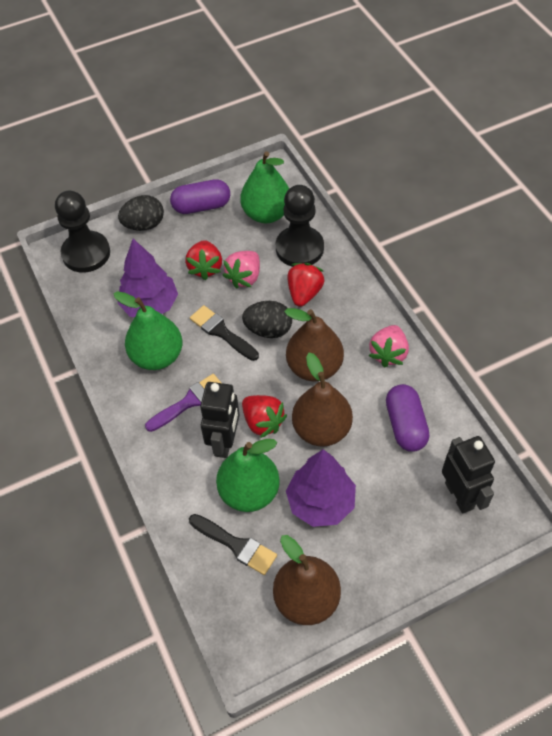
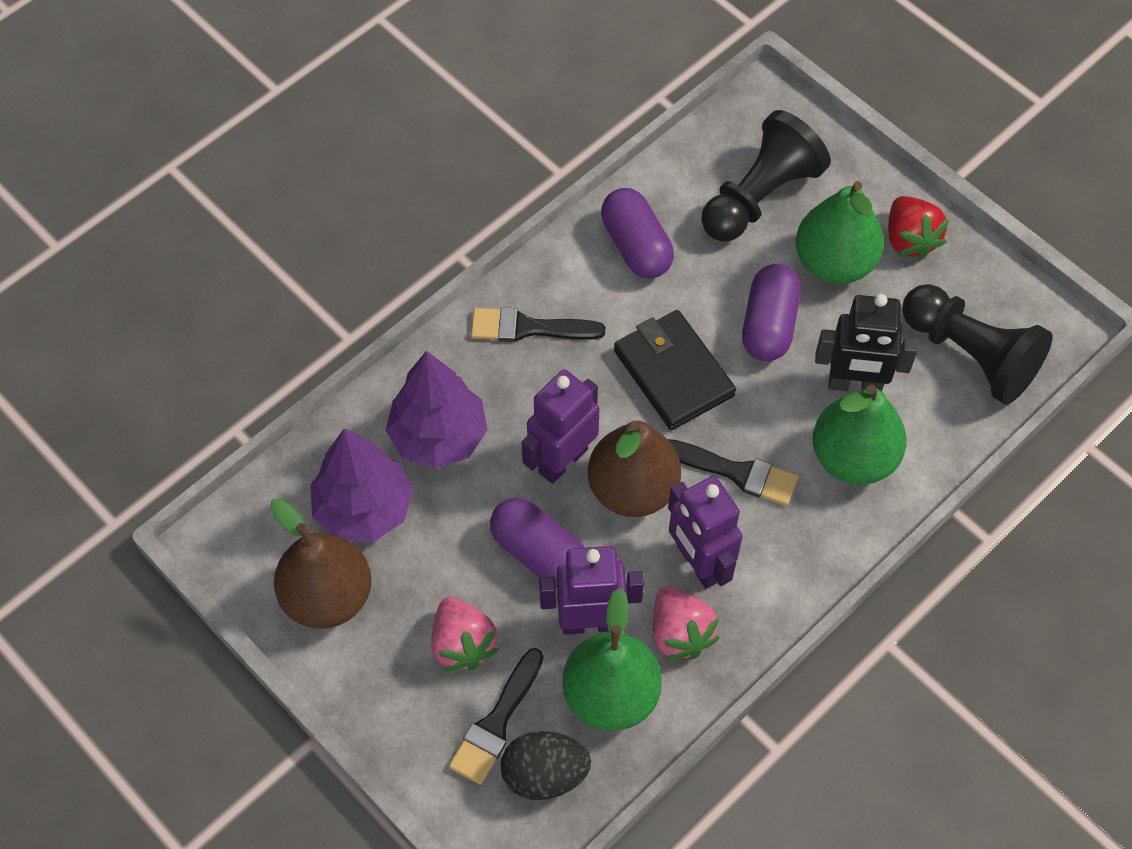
black brush: 2 -> 3
black egg: 2 -> 1
black robot: 2 -> 1
black wallet: 0 -> 1
brown pear: 3 -> 2
purple brush: 1 -> 0
purple capsule: 2 -> 3
purple robot: 0 -> 3
red strawberry: 3 -> 1

